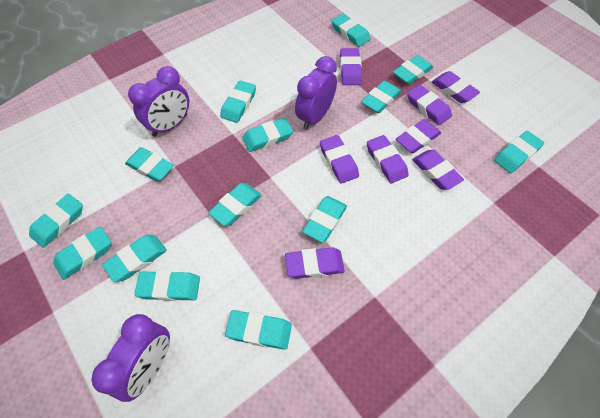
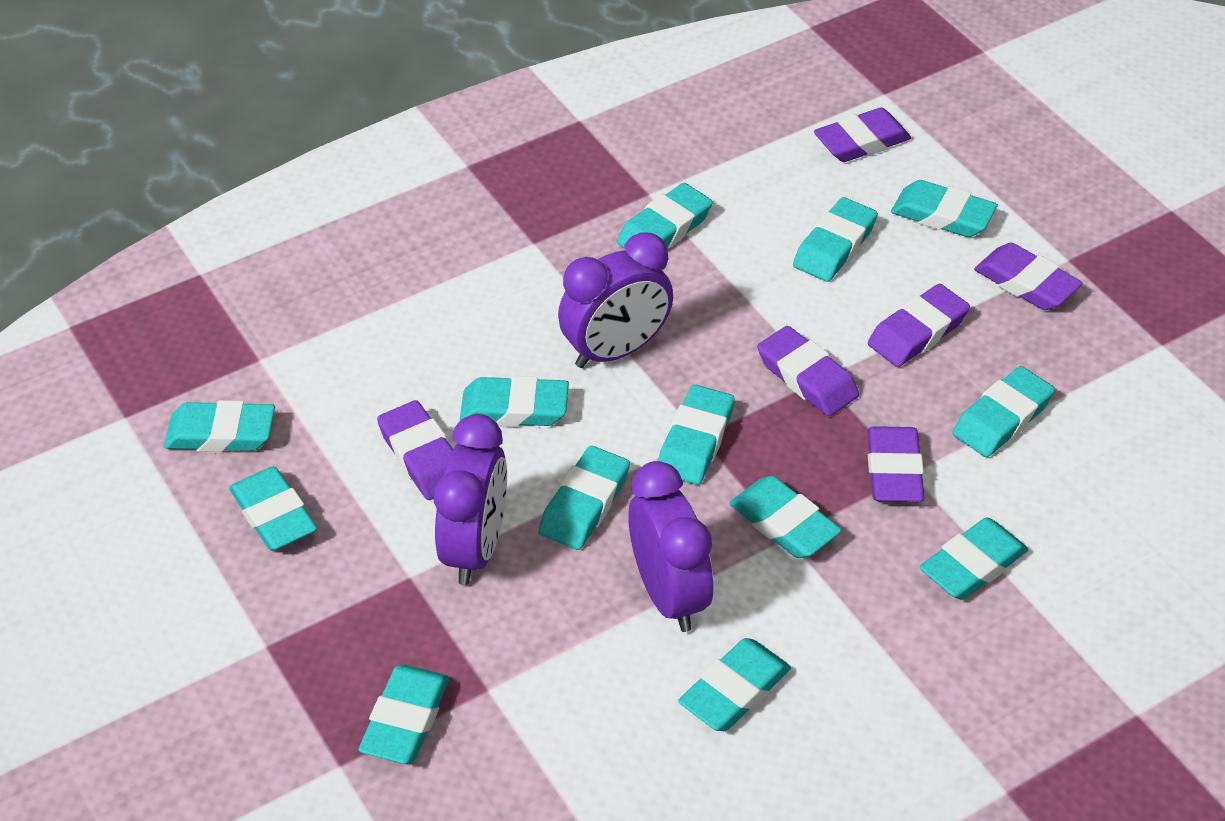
purple eraser: 8 -> 6
turquoise eraser: 14 -> 13

